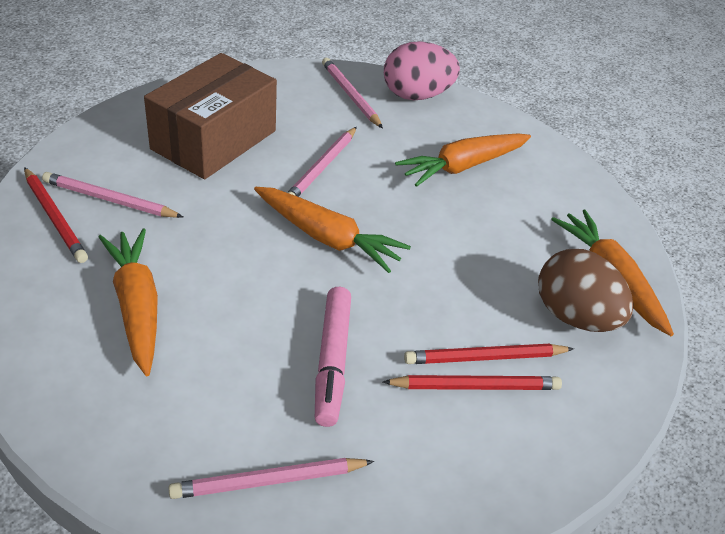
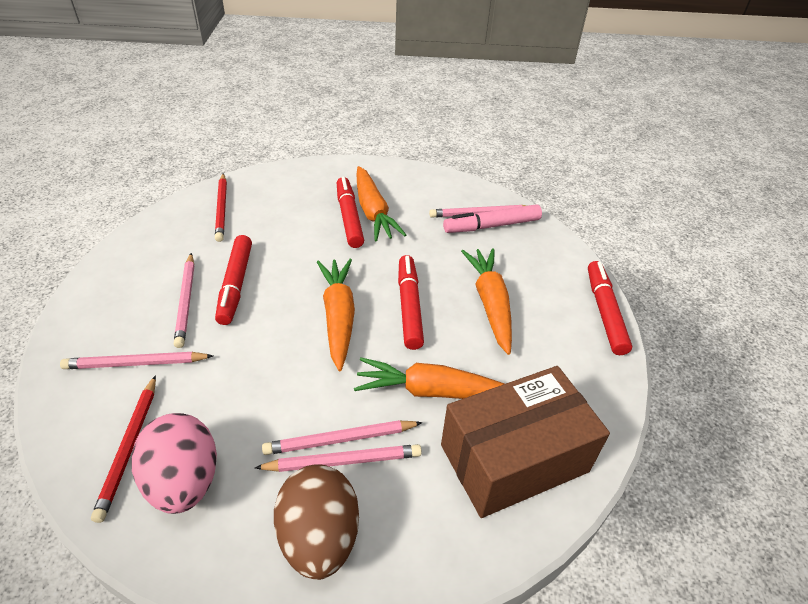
pink pencil: 4 -> 5
red marker: 0 -> 4
red pencil: 3 -> 2

